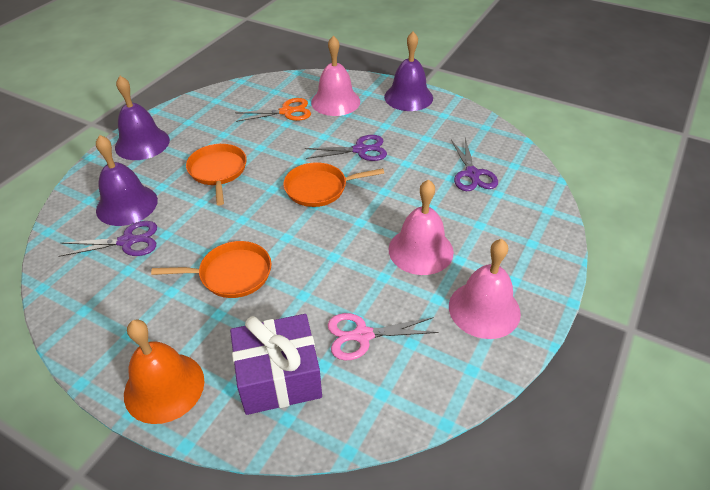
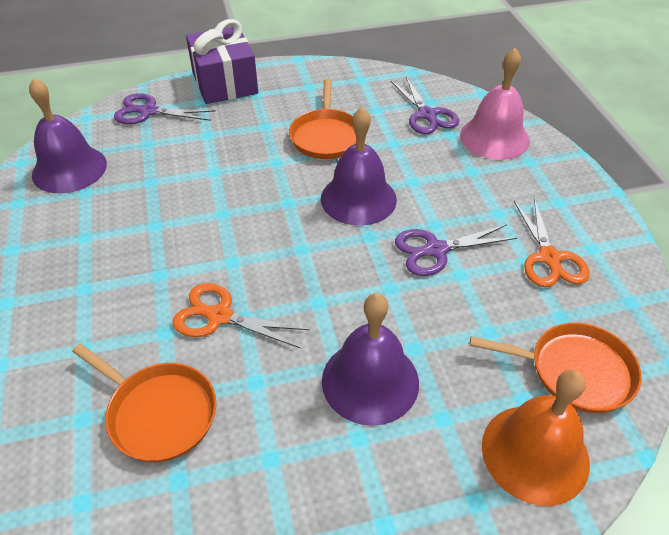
orange scissors: 1 -> 2
pink bell: 3 -> 1
pink scissors: 1 -> 0

